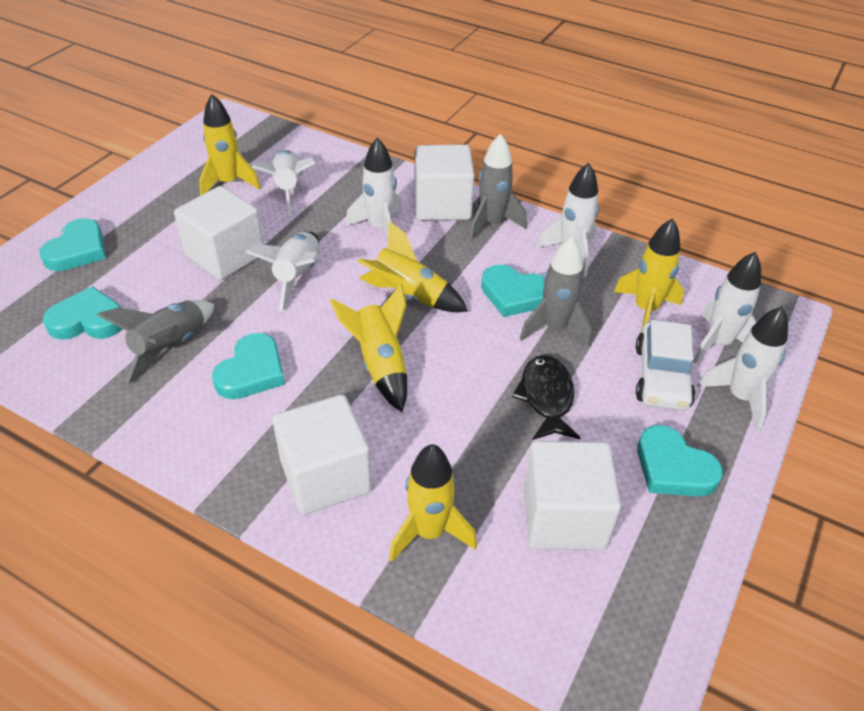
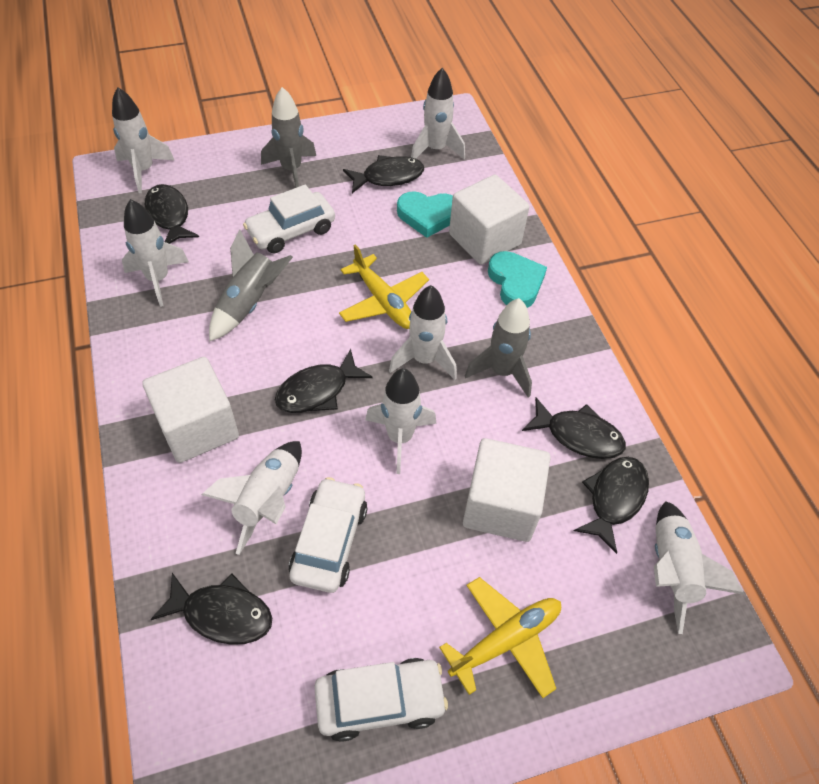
black fish: 1 -> 6
turquoise heart: 5 -> 2
white car: 1 -> 3
white cube: 4 -> 3
white rocket: 6 -> 7
yellow plane: 0 -> 2
yellow rocket: 5 -> 0

